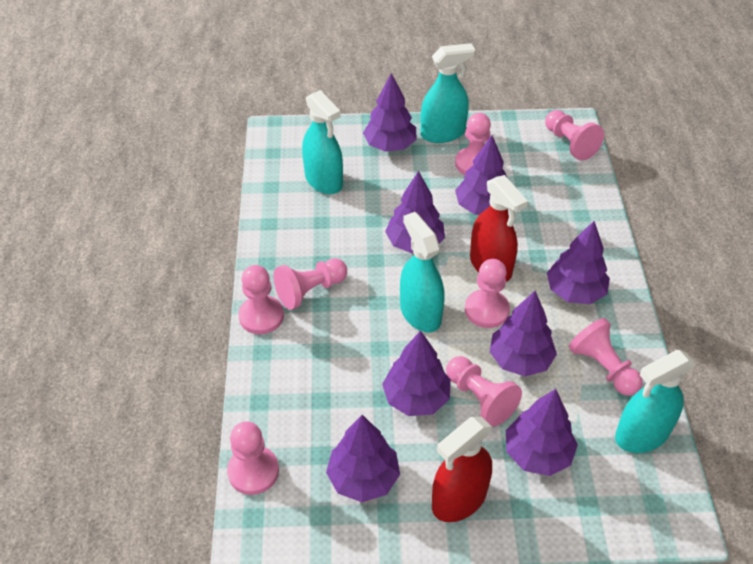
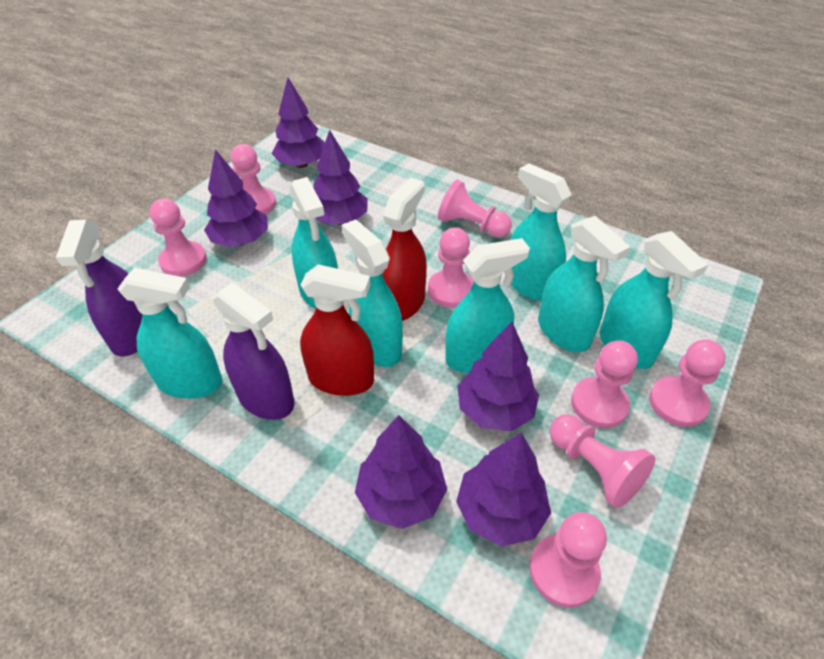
purple spray bottle: 0 -> 2
purple tree: 8 -> 6
turquoise spray bottle: 4 -> 7

